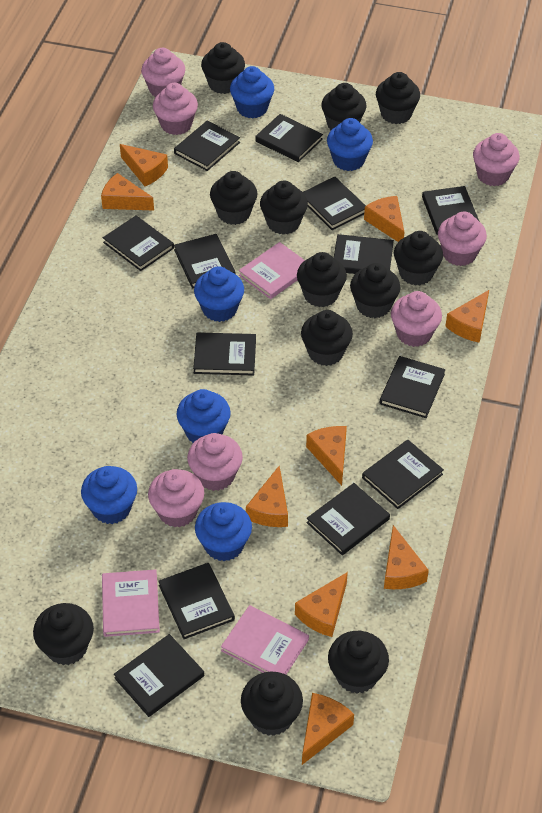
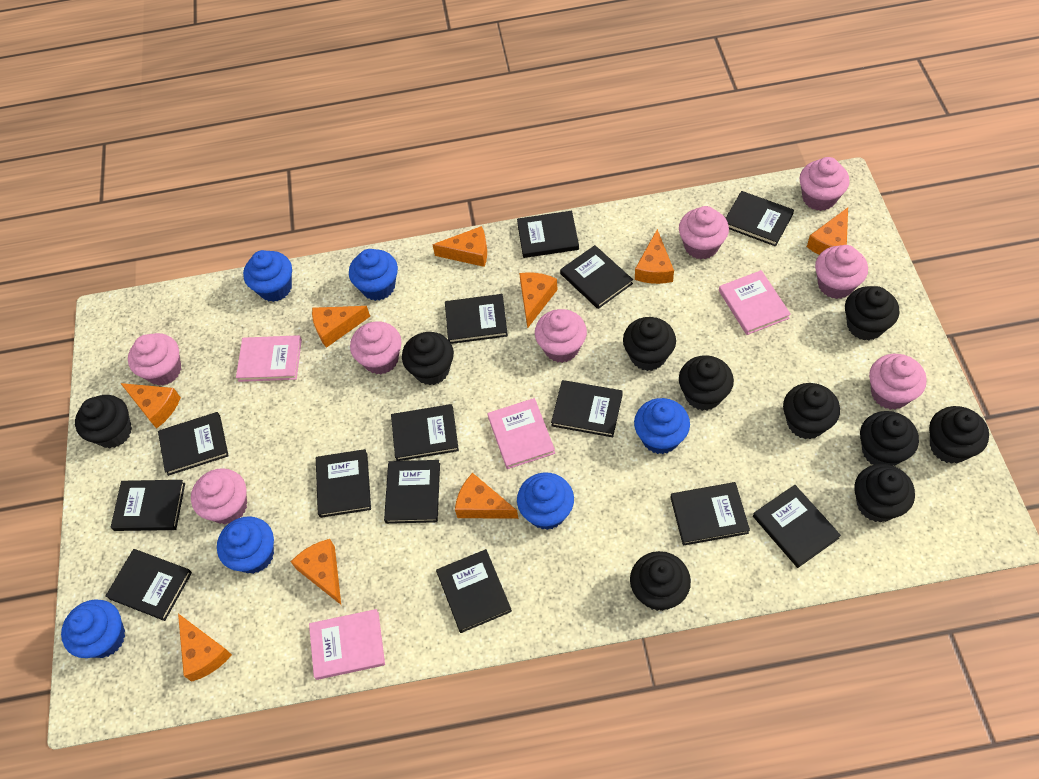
black book: 13 -> 14
black cupcake: 12 -> 10
pink book: 3 -> 4
pink cupcake: 7 -> 8

